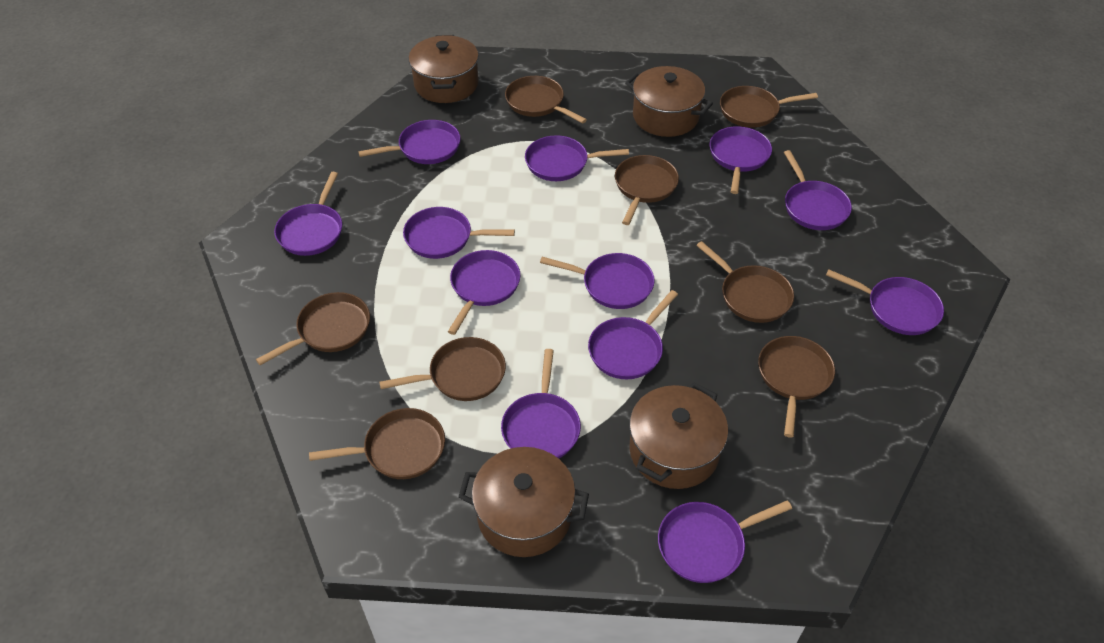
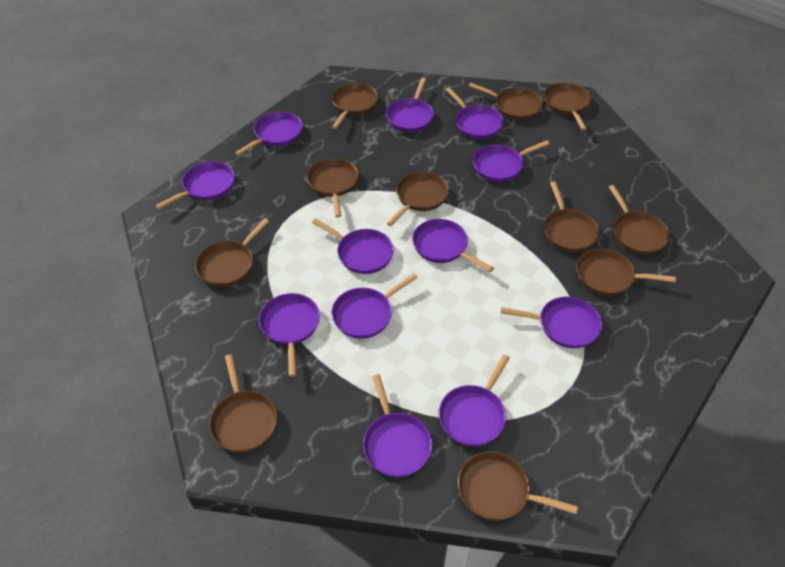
brown pan: 8 -> 11
brown pot: 4 -> 0

